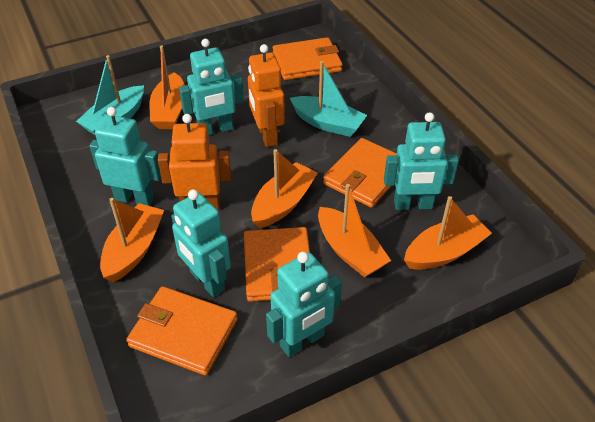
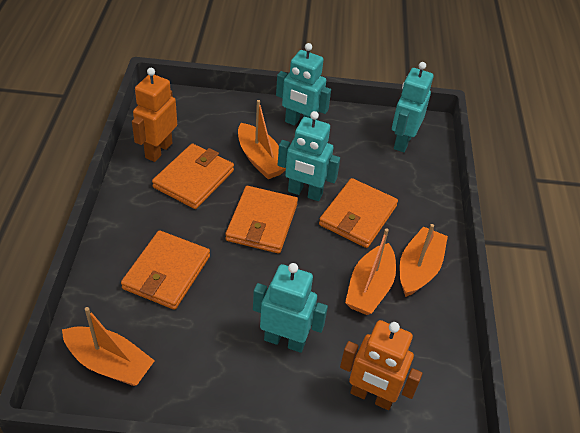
orange boat: 5 -> 4
turquoise boat: 2 -> 0
turquoise robot: 5 -> 4

